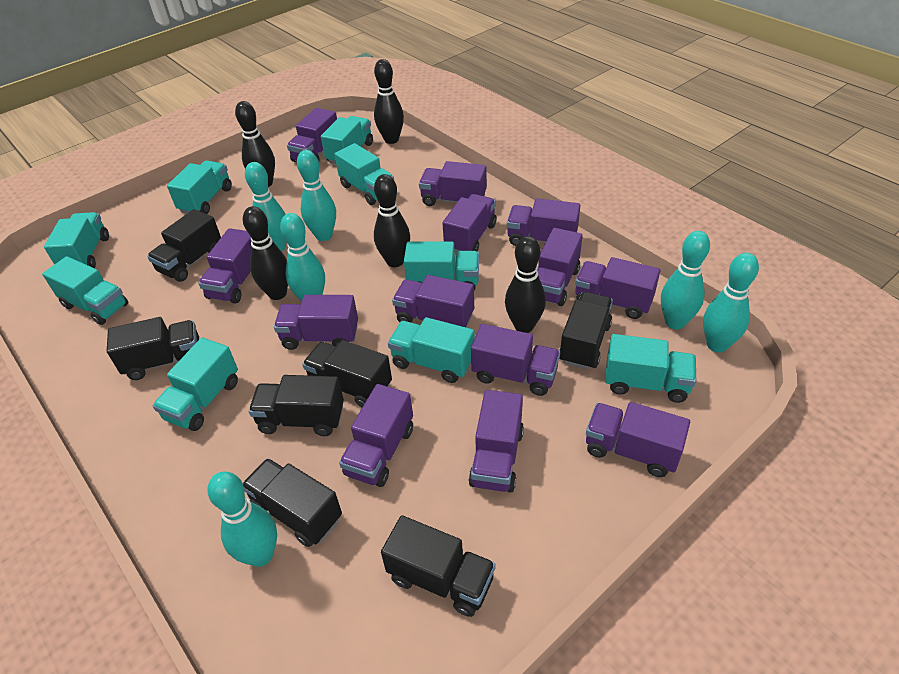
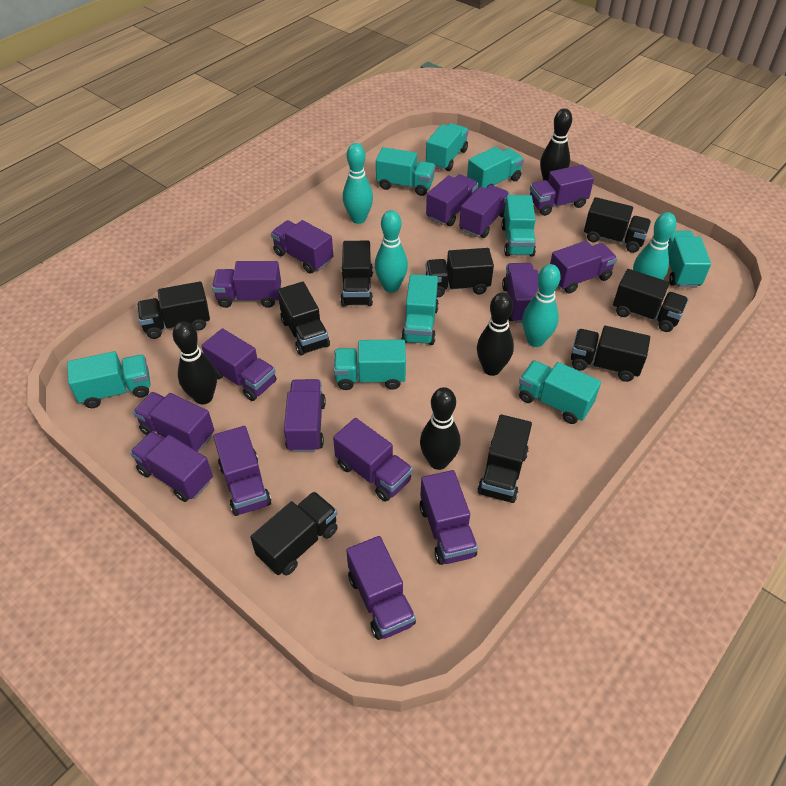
black bowling pin: 5 -> 4
black truck: 7 -> 9
purple truck: 13 -> 15
turquoise bowling pin: 6 -> 4

